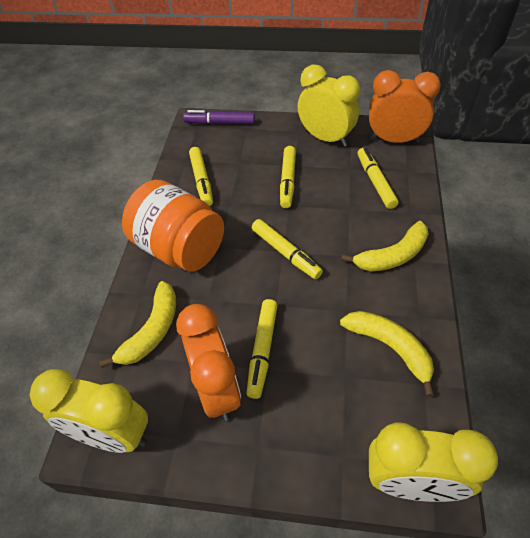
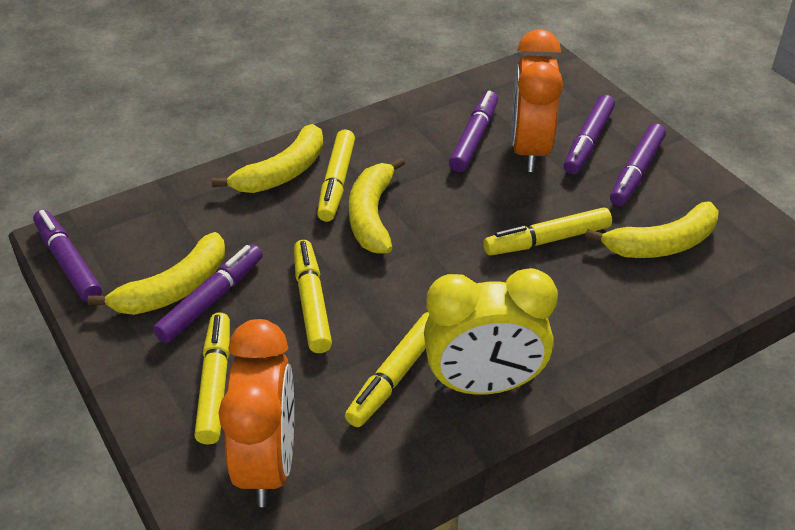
orange jar: 1 -> 0
purple marker: 1 -> 5
yellow banana: 3 -> 4
yellow clock: 3 -> 1

